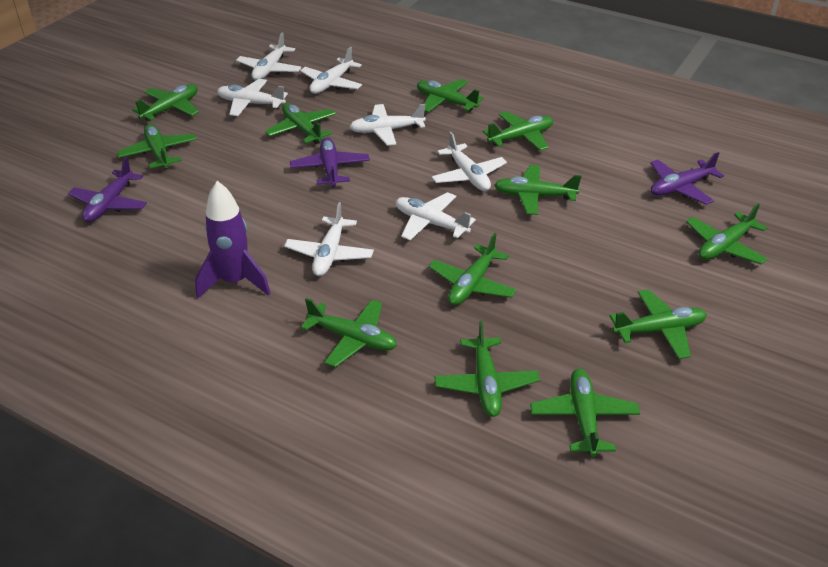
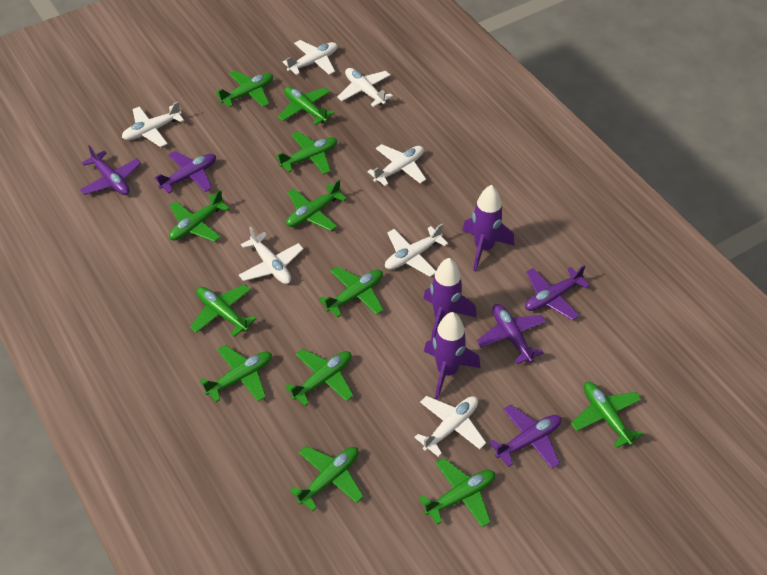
purple plane: 3 -> 5
purple rocket: 1 -> 3

